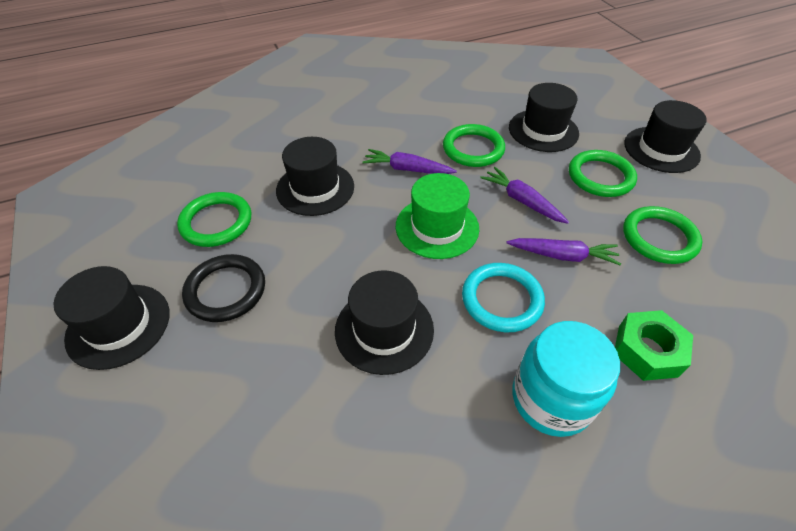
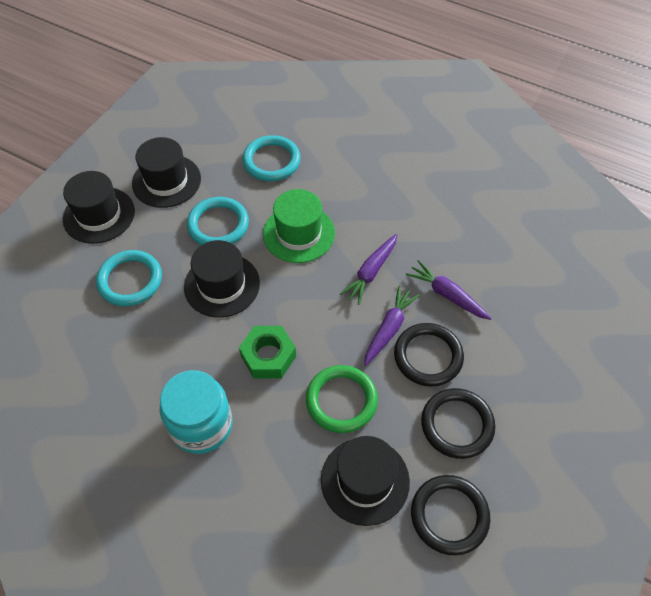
black hat: 5 -> 4
black ring: 1 -> 3
green ring: 4 -> 1
turquoise ring: 1 -> 3

